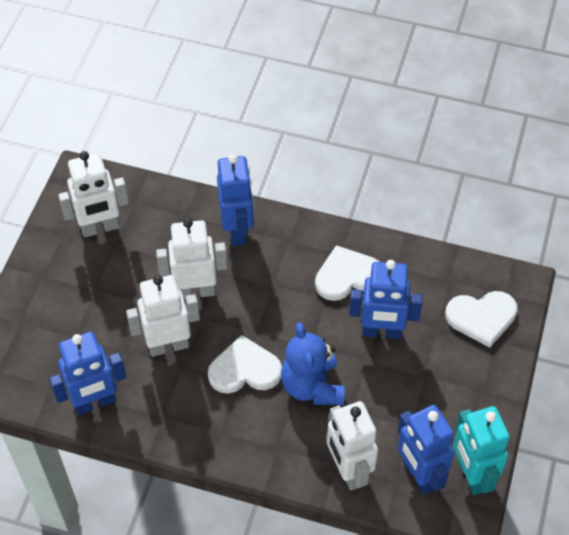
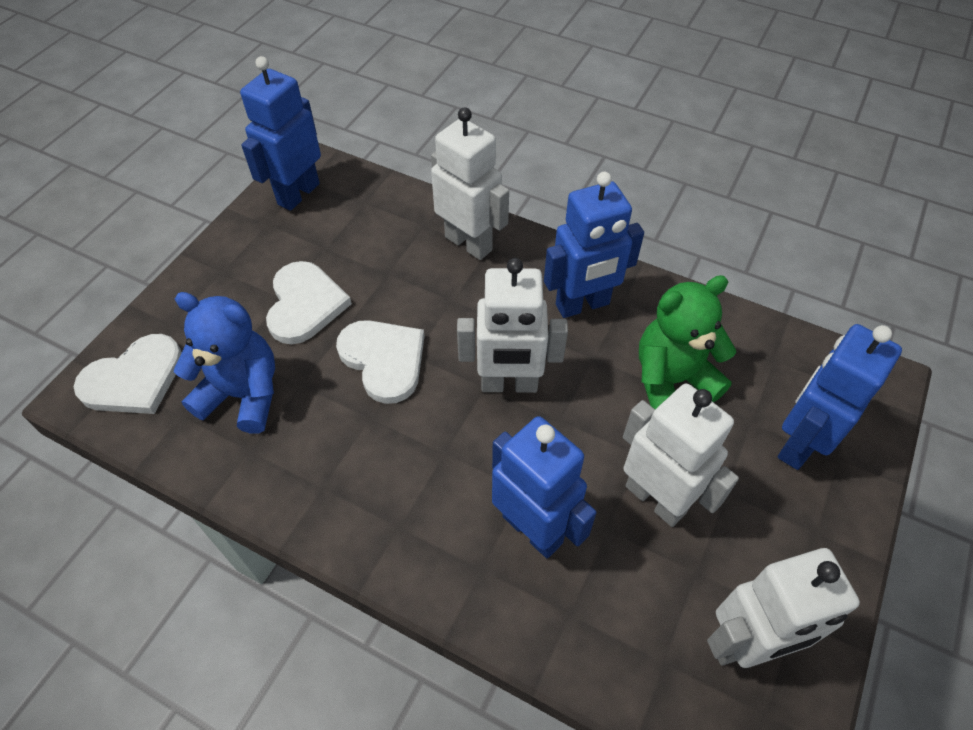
green teddy bear: 0 -> 1
turquoise robot: 1 -> 0

